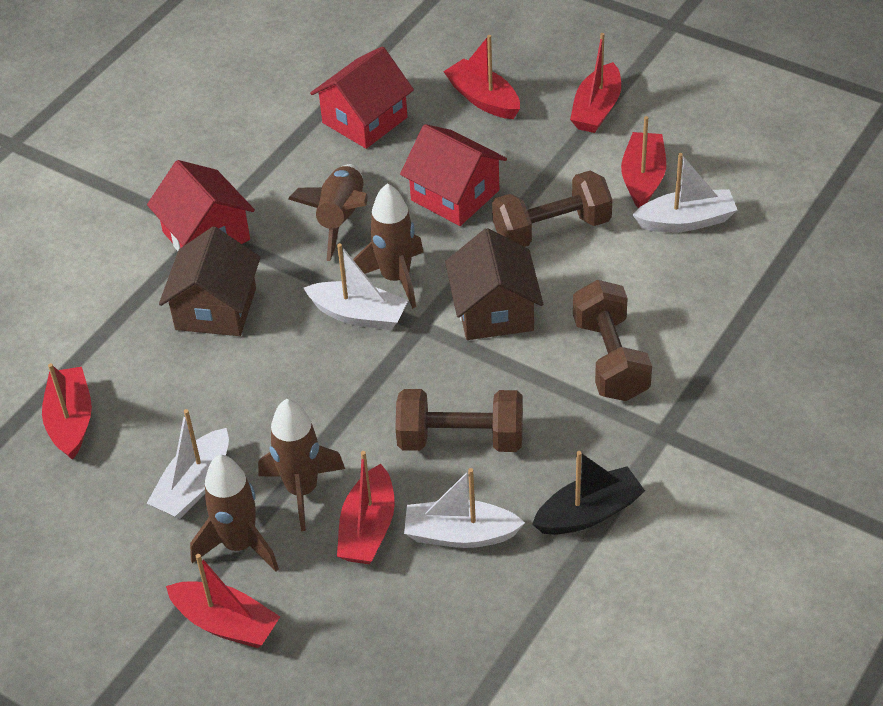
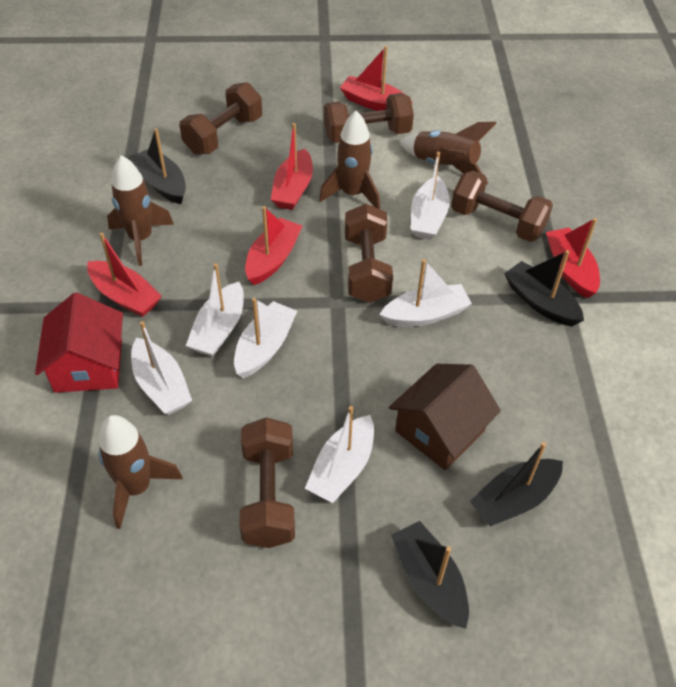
black boat: 1 -> 4
brown dumbbell: 3 -> 5
brown house: 2 -> 1
red boat: 6 -> 5
red house: 3 -> 1
white boat: 4 -> 6

